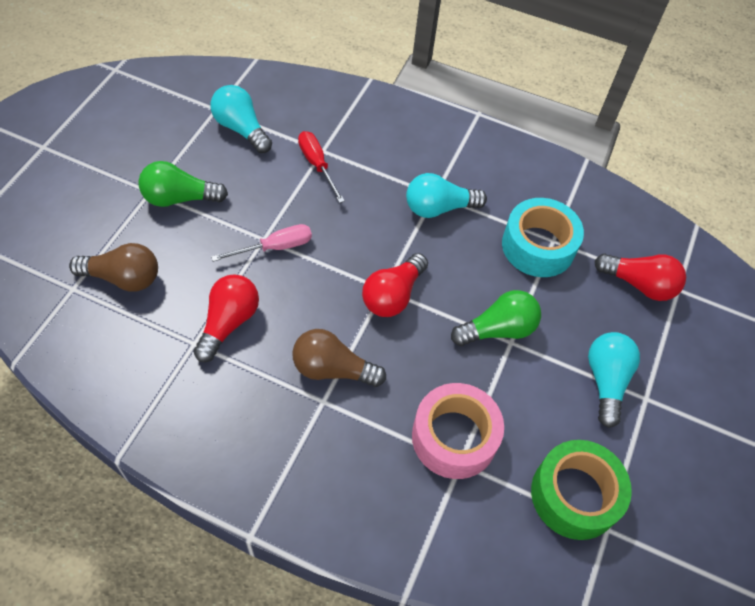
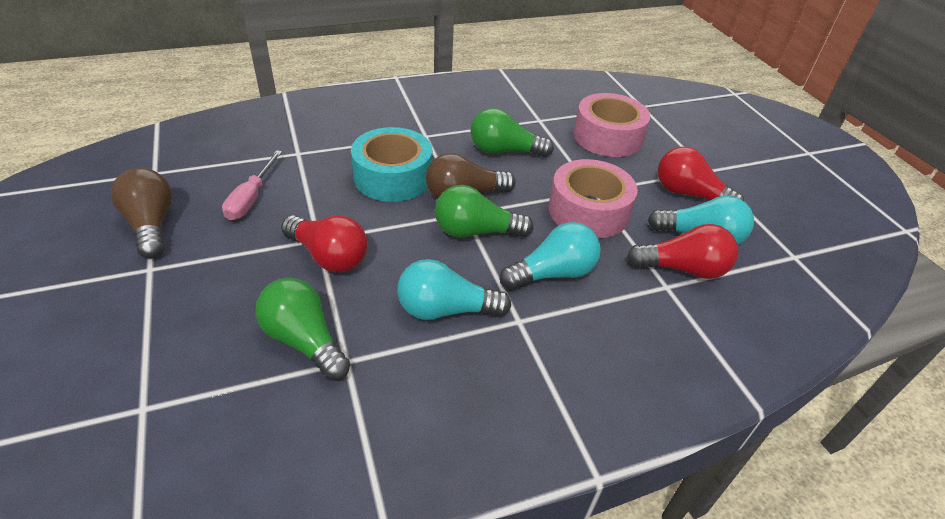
green light bulb: 2 -> 3
green tape: 1 -> 0
pink tape: 1 -> 2
red screwdriver: 1 -> 0

